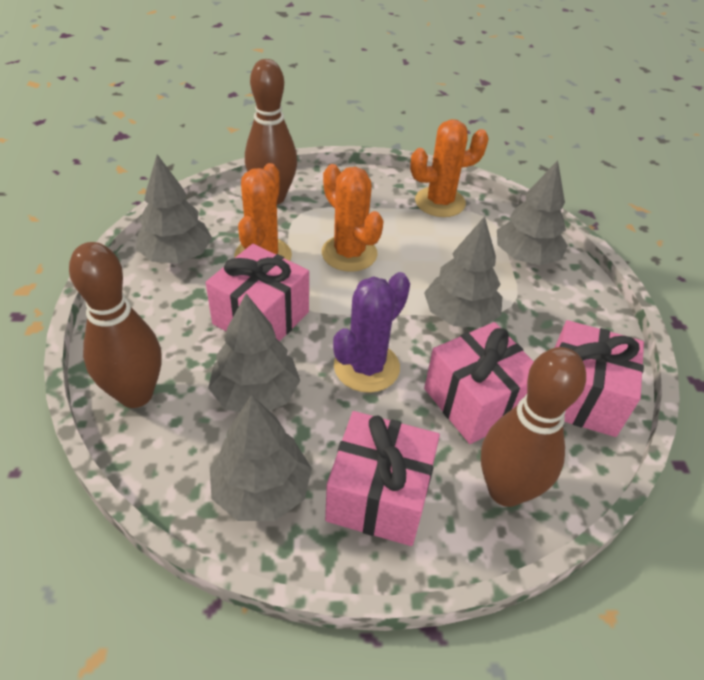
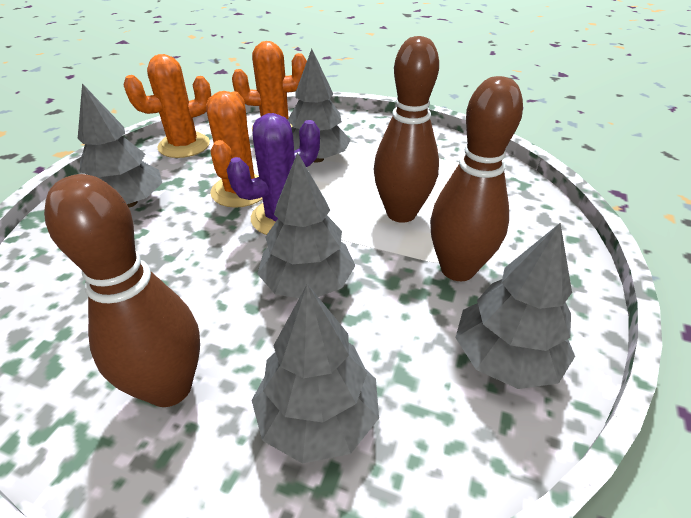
pink gift: 4 -> 0

